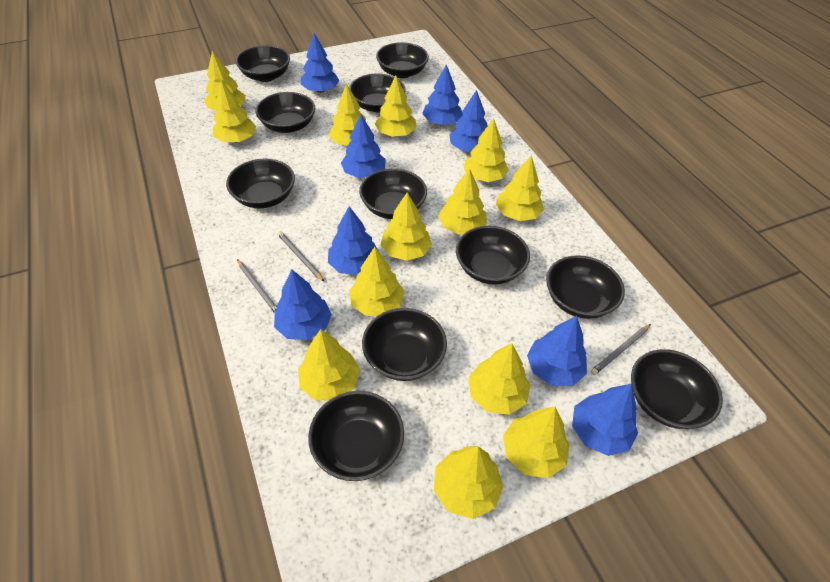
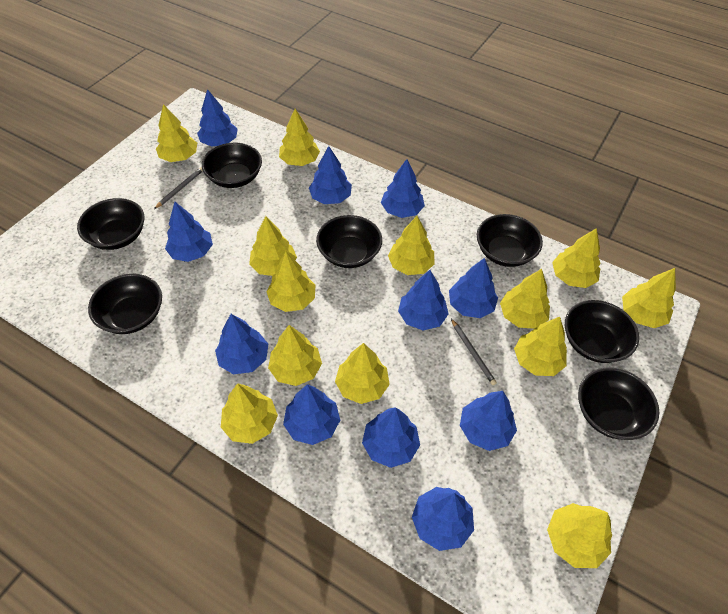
black bowl: 11 -> 7
blue tree: 8 -> 11
grey pencil: 3 -> 2

